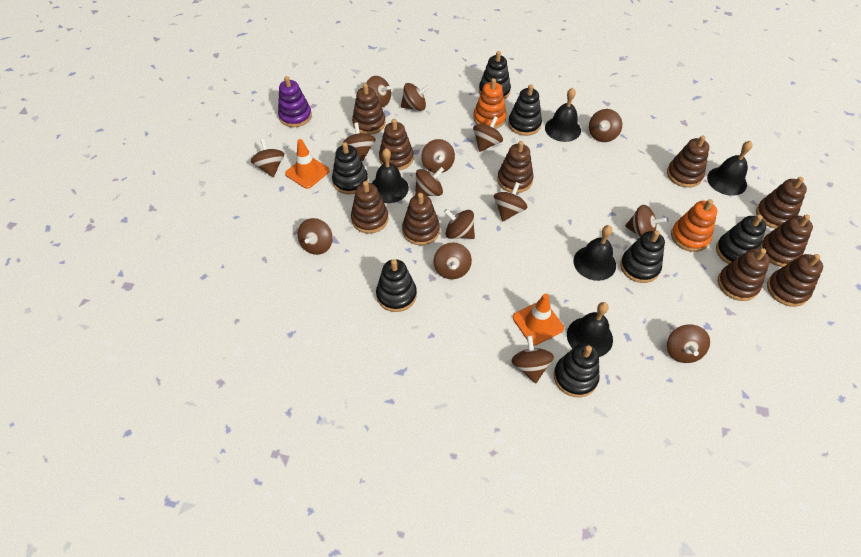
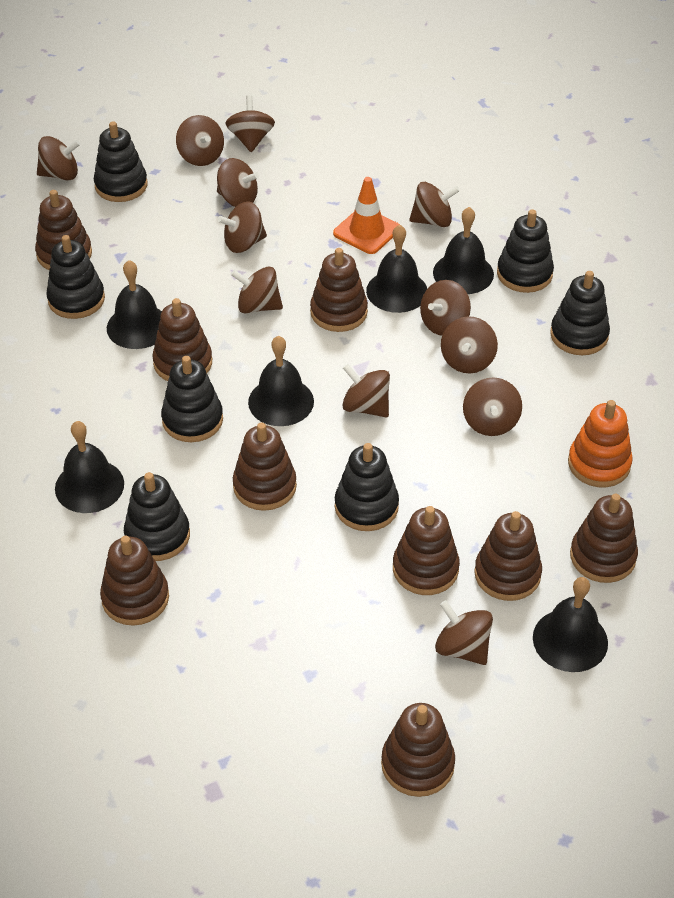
black bell: 5 -> 6
brown spinning top: 15 -> 12
brown stacking toy: 10 -> 9
orange stacking toy: 2 -> 1
orange traffic cone: 2 -> 1
purple stacking toy: 1 -> 0

